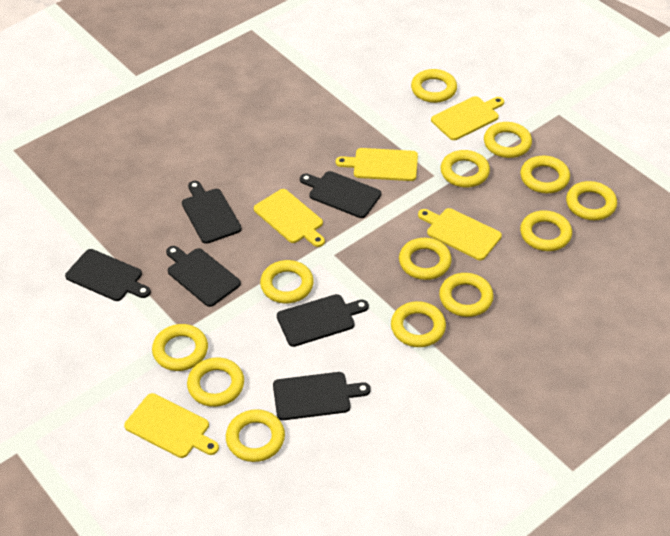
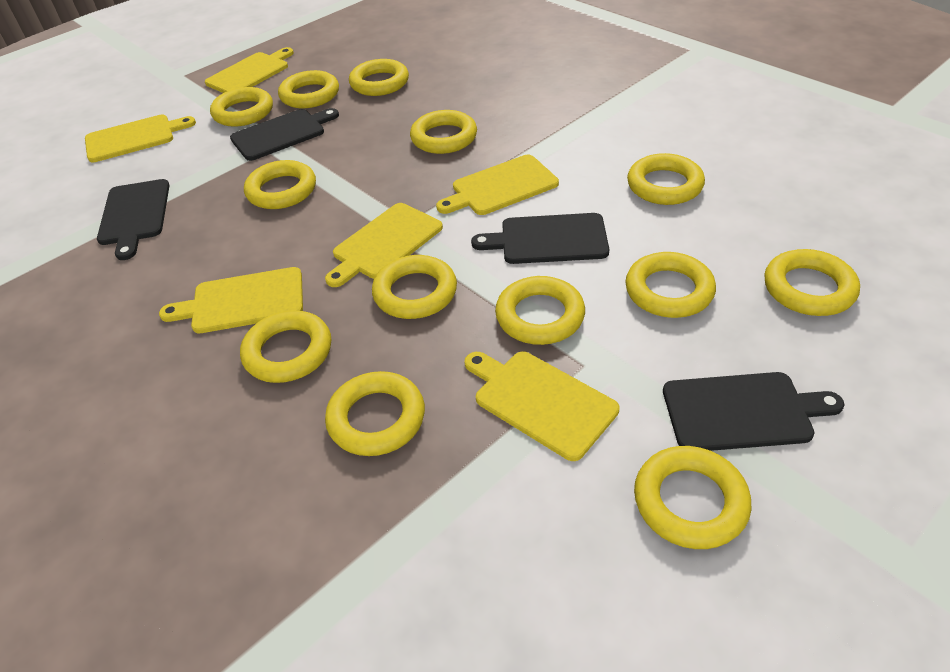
black cutting board: 6 -> 4
yellow cutting board: 5 -> 6

